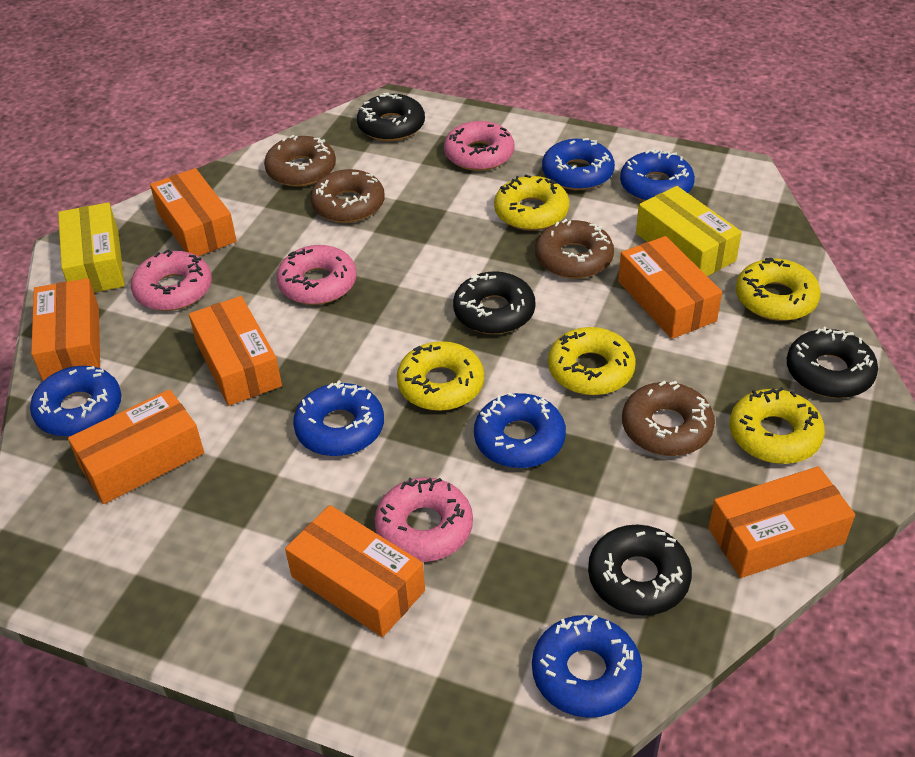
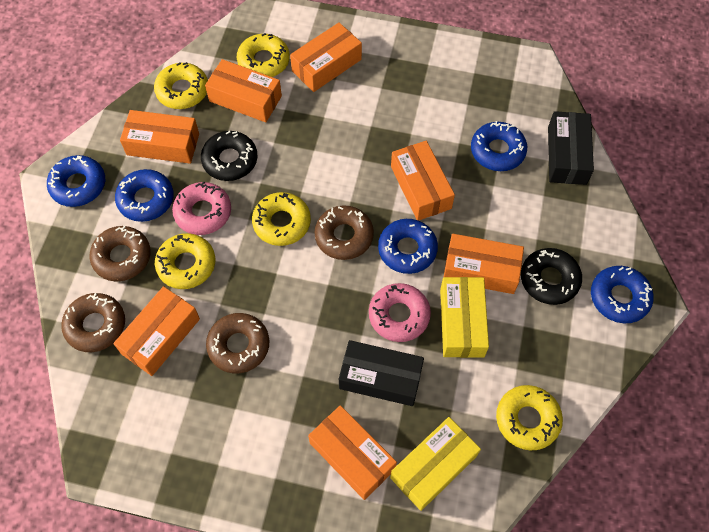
black box: 0 -> 2
black donut: 4 -> 2
blue donut: 6 -> 5
pink donut: 4 -> 2

